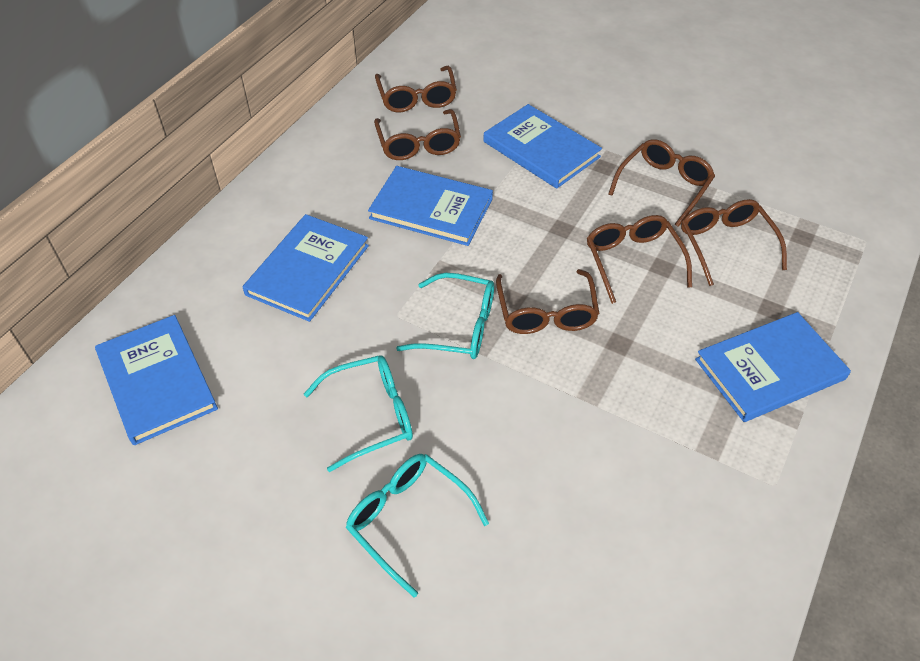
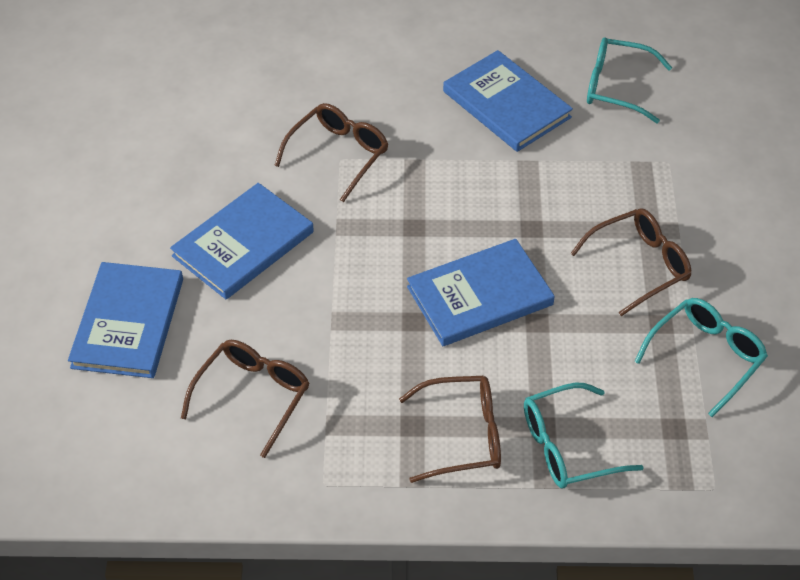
blue book: 5 -> 4
brown glasses: 6 -> 4

